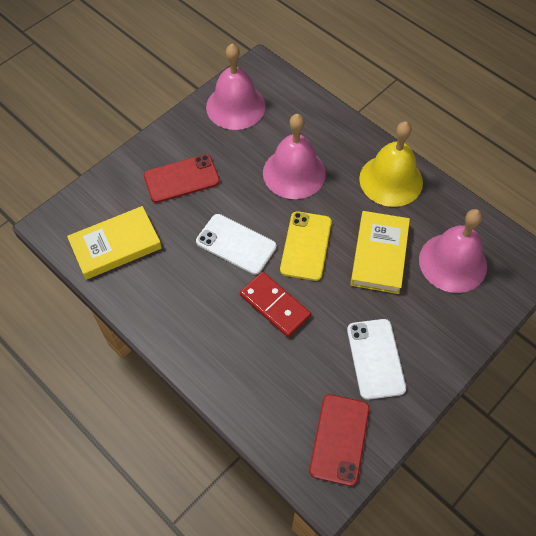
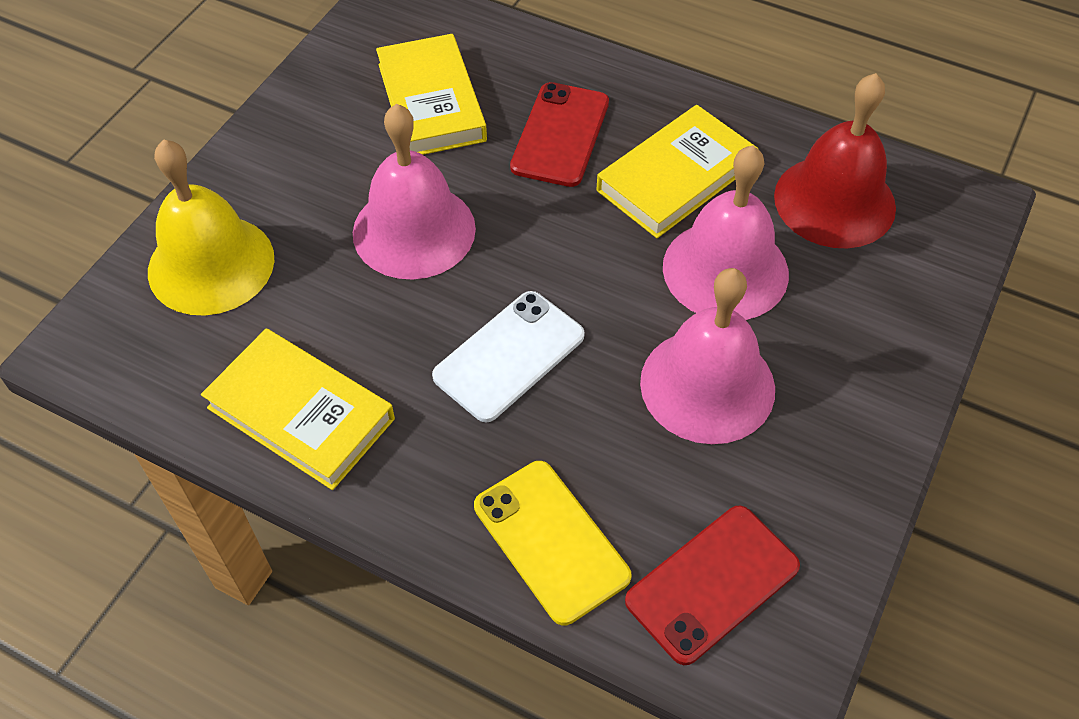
red bell: 0 -> 1
red domino: 1 -> 0
white phone: 2 -> 1
yellow book: 2 -> 3

